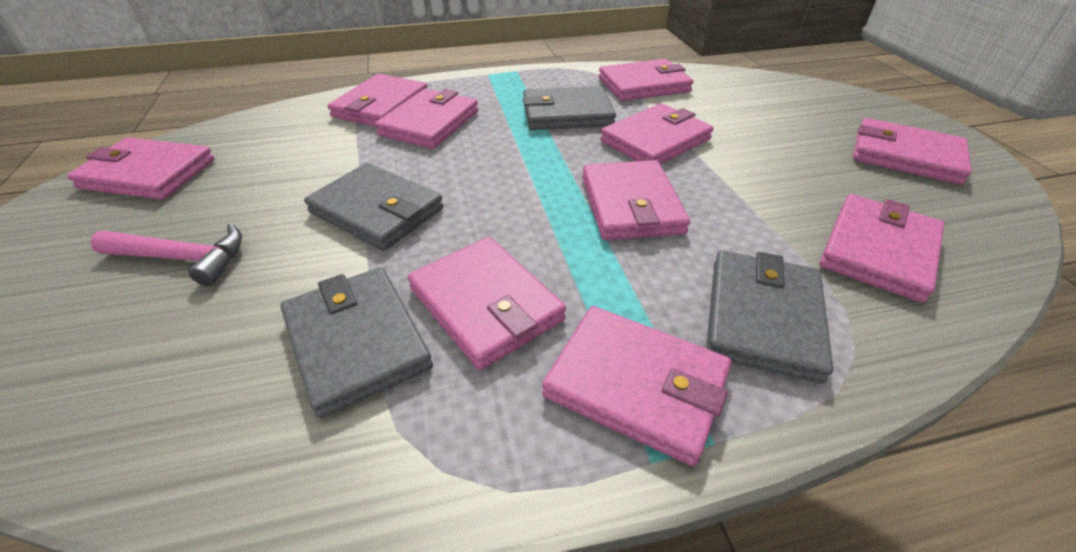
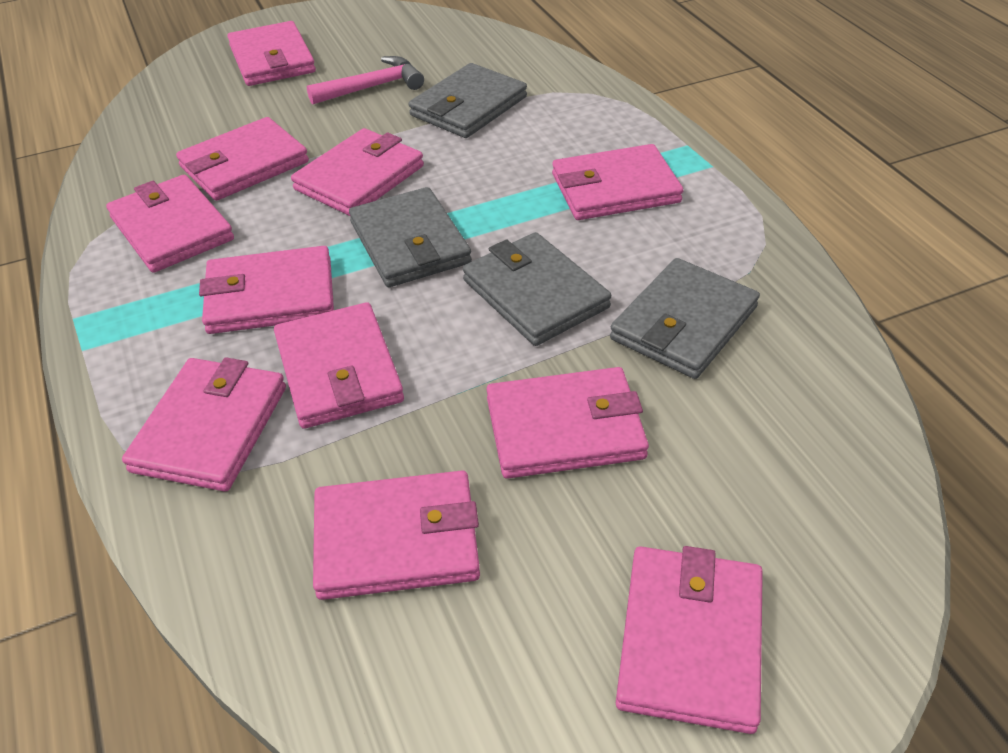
pink wallet: 10 -> 11

